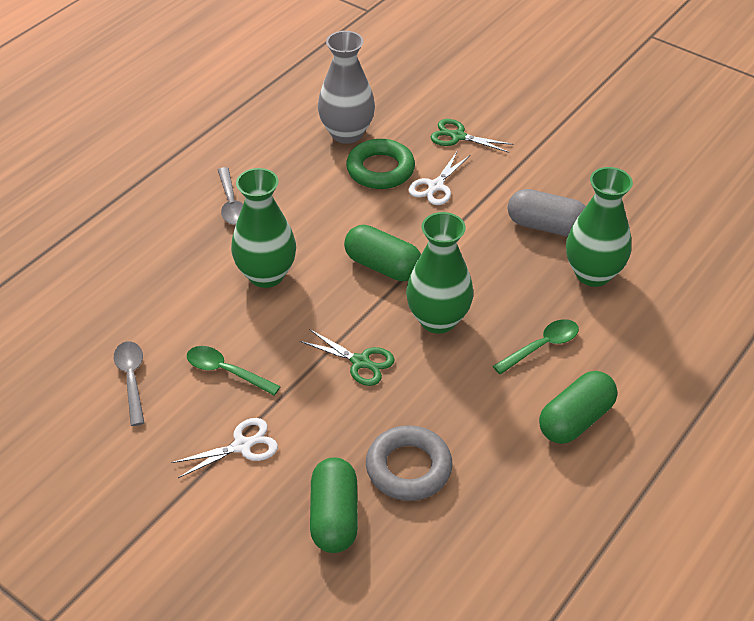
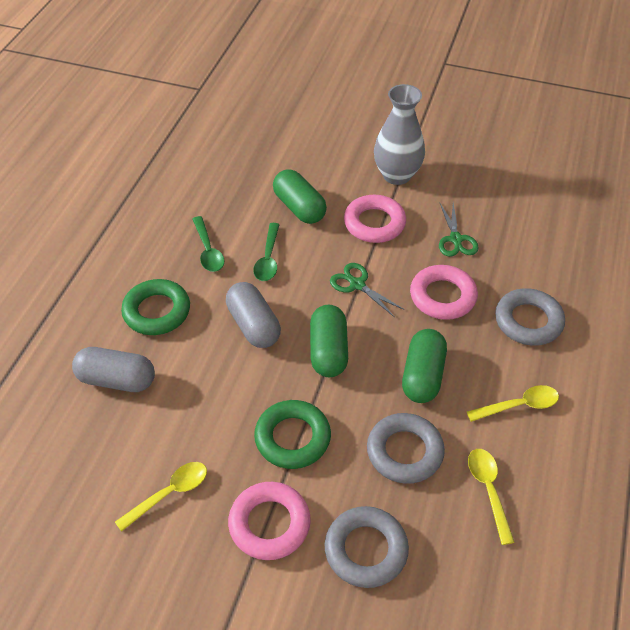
green ring: 1 -> 2
green vase: 3 -> 0
grey capsule: 1 -> 2
grey ring: 1 -> 3
grey spoon: 2 -> 0
pink ring: 0 -> 3
white scissors: 2 -> 0
yellow spoon: 0 -> 3

